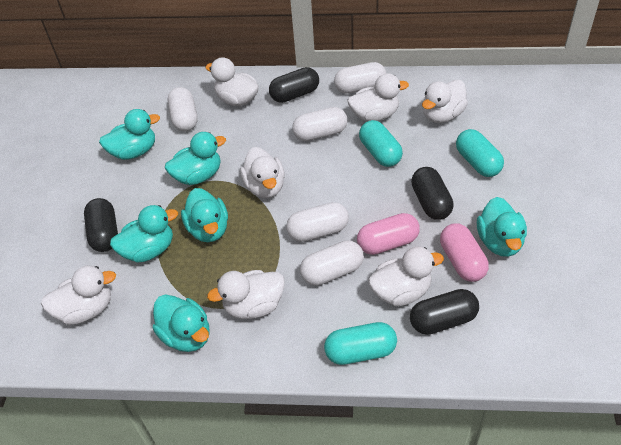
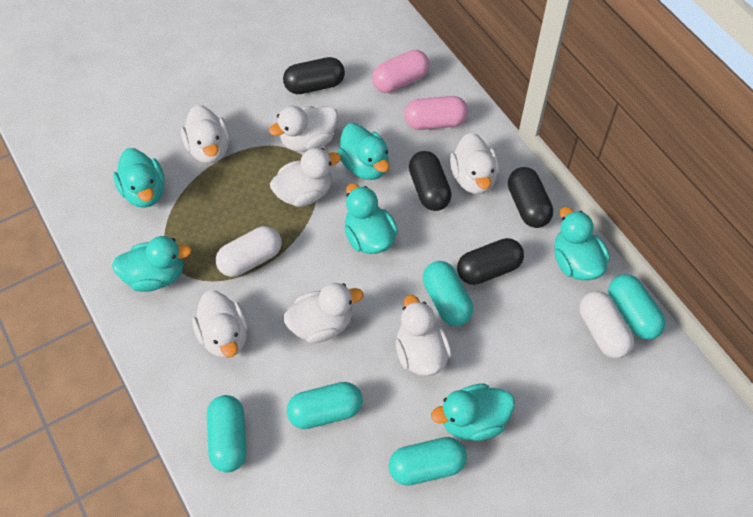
turquoise capsule: 3 -> 5
white capsule: 5 -> 2

